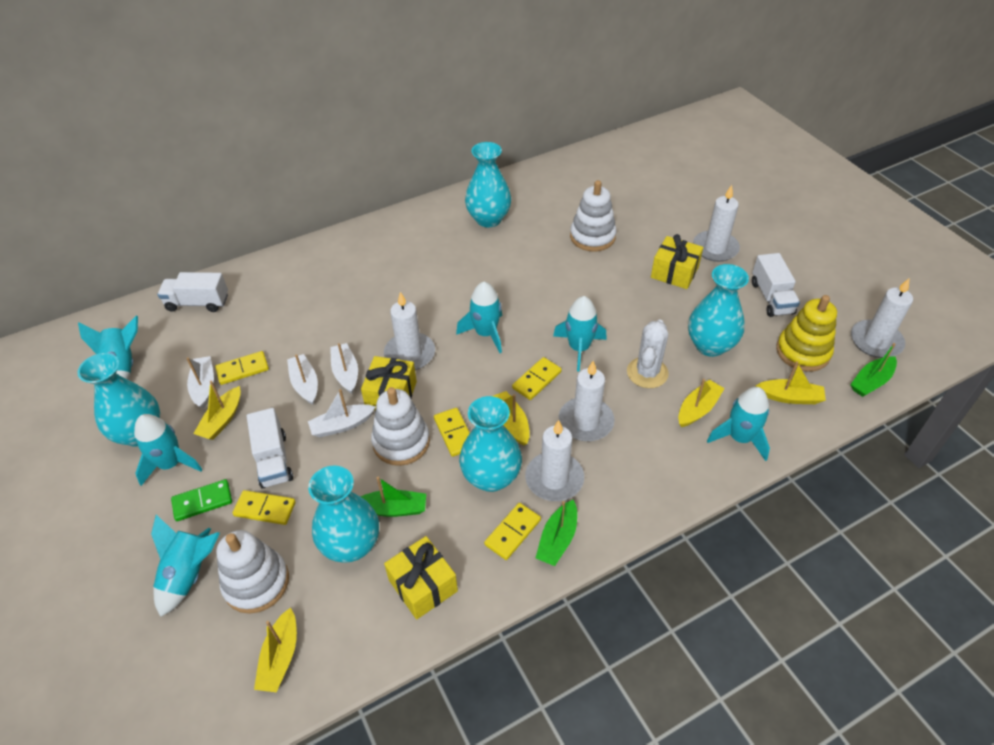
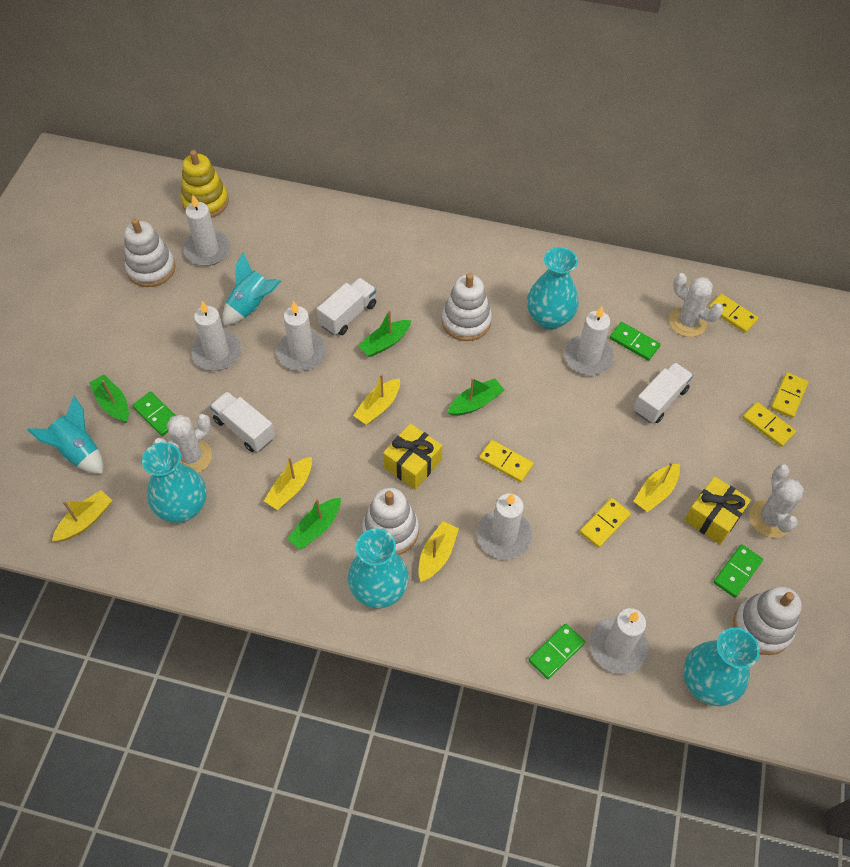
green boat: 3 -> 4
green domino: 1 -> 4
turquoise rocket: 6 -> 2
turquoise vase: 5 -> 4
white boat: 4 -> 0
white cactus: 1 -> 3
white candle: 5 -> 6
white stacking toy: 3 -> 4
yellow gift: 3 -> 2

